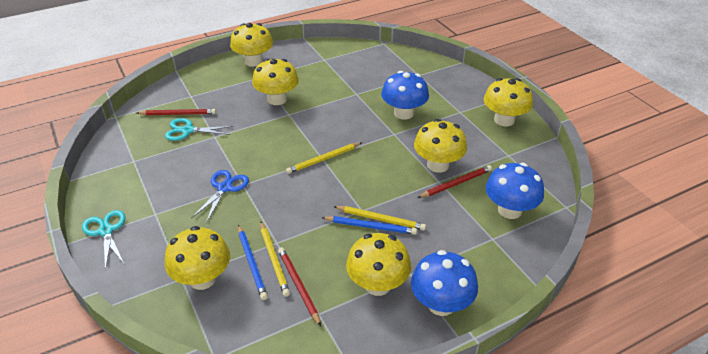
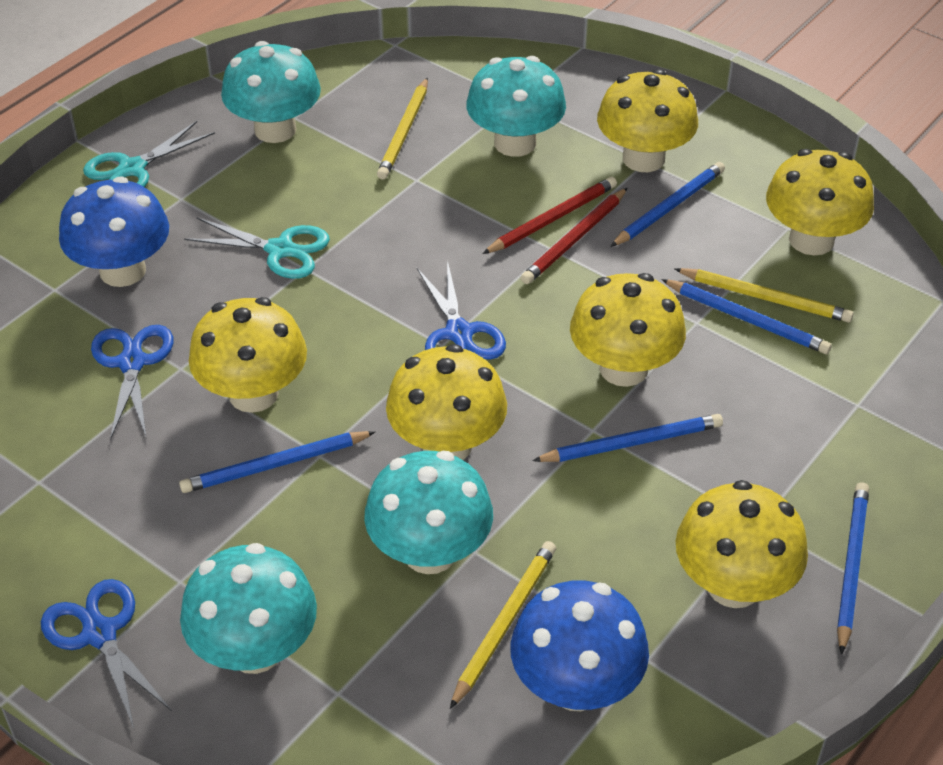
blue mushroom: 3 -> 2
blue pencil: 2 -> 5
blue scissors: 1 -> 3
red pencil: 3 -> 2
turquoise mushroom: 0 -> 4

